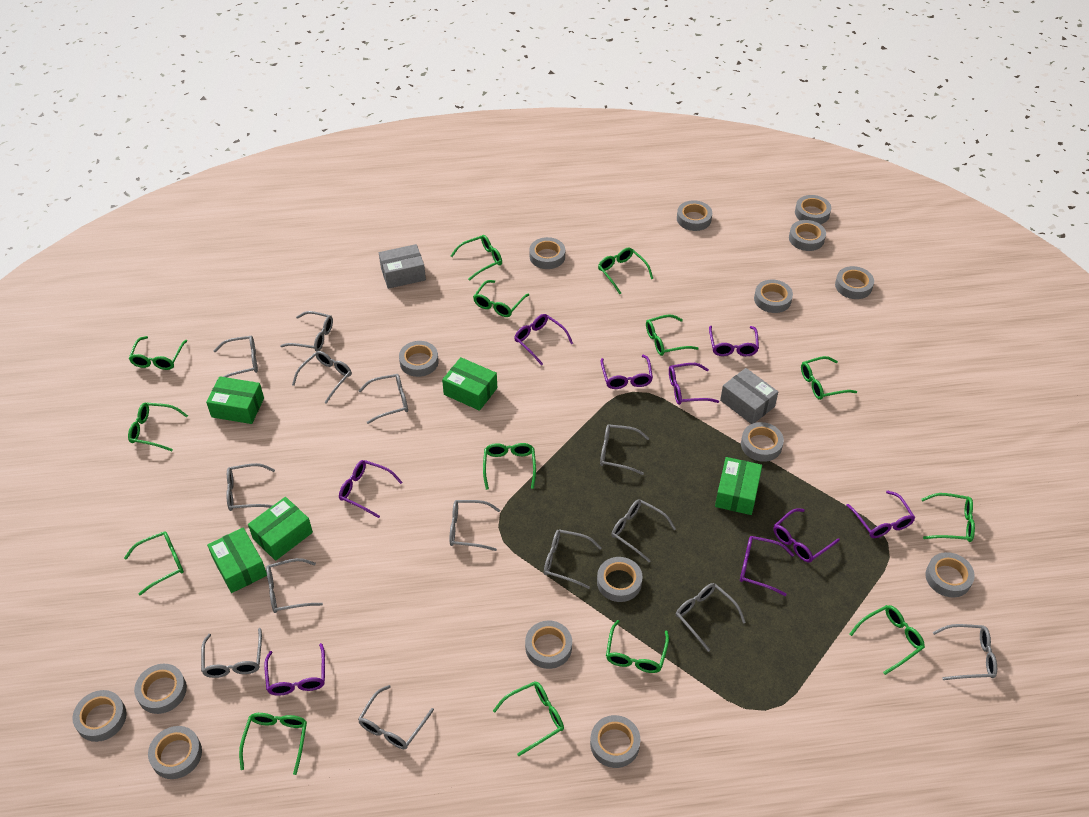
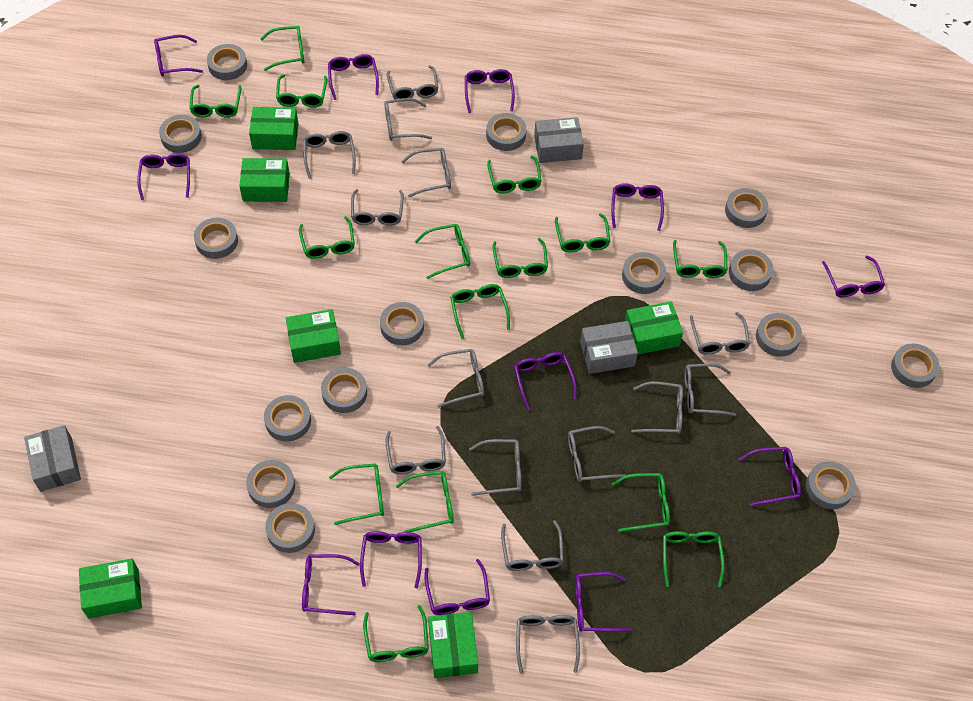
green box: 5 -> 6
green glasses: 14 -> 15
grey box: 2 -> 3
purple glasses: 9 -> 12

